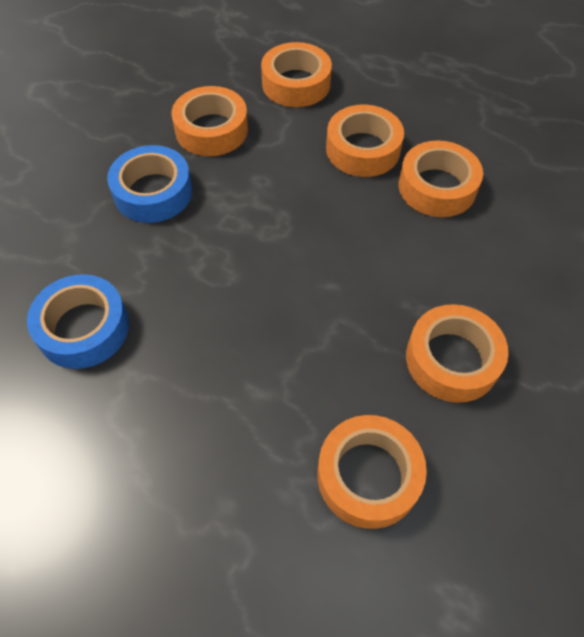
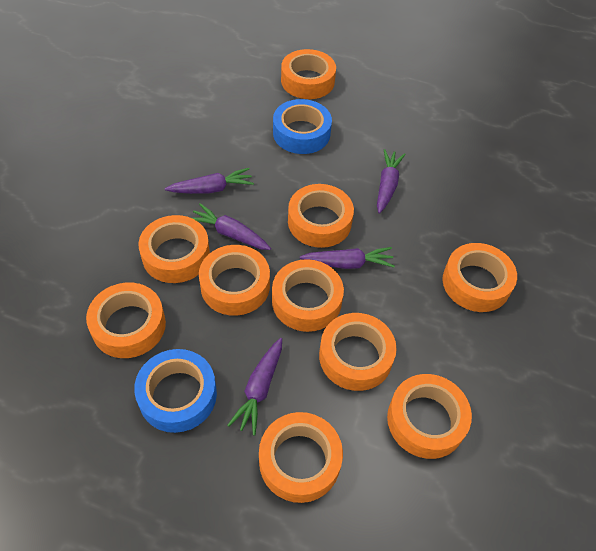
orange tape: 6 -> 10
purple carrot: 0 -> 5

